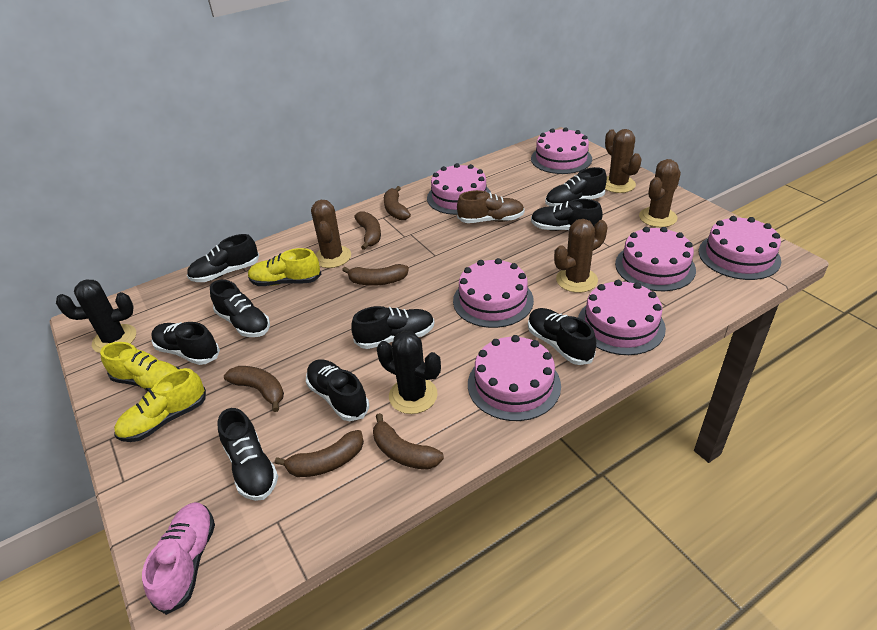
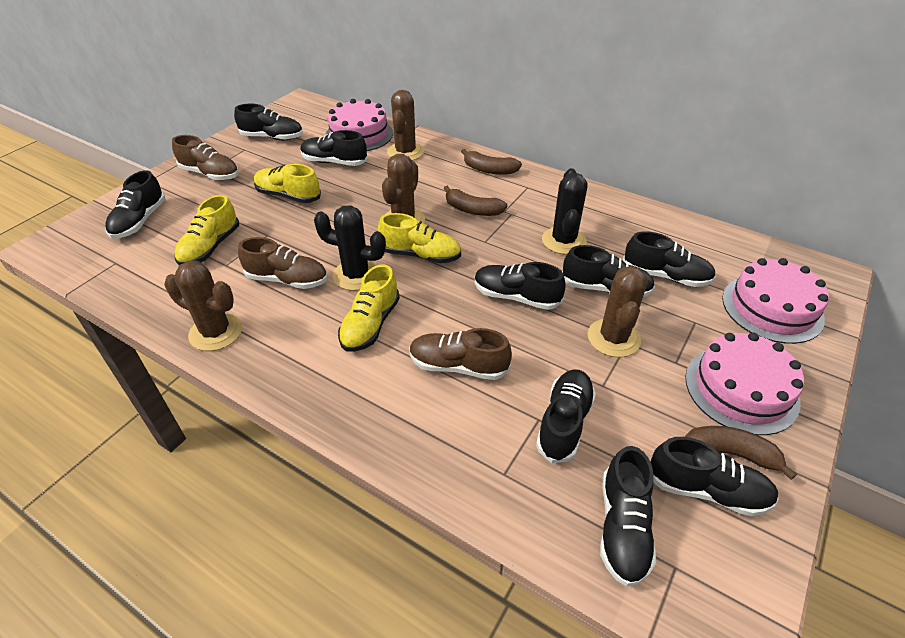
brown banana: 6 -> 3
brown shoe: 1 -> 3
pink cake: 7 -> 3
pink shoe: 1 -> 0
yellow shoe: 3 -> 4

